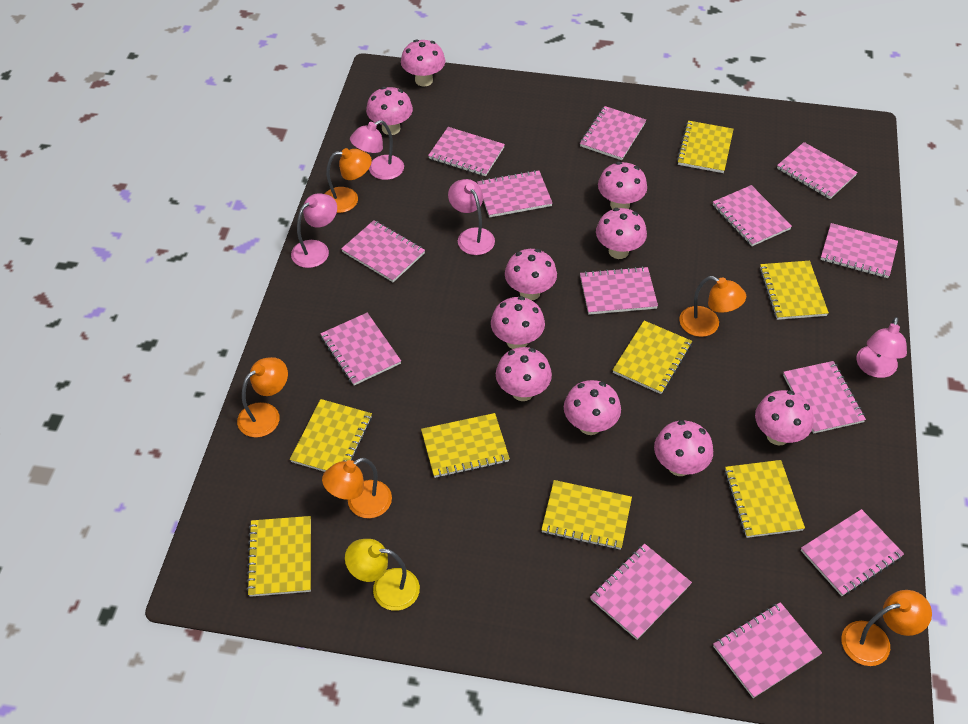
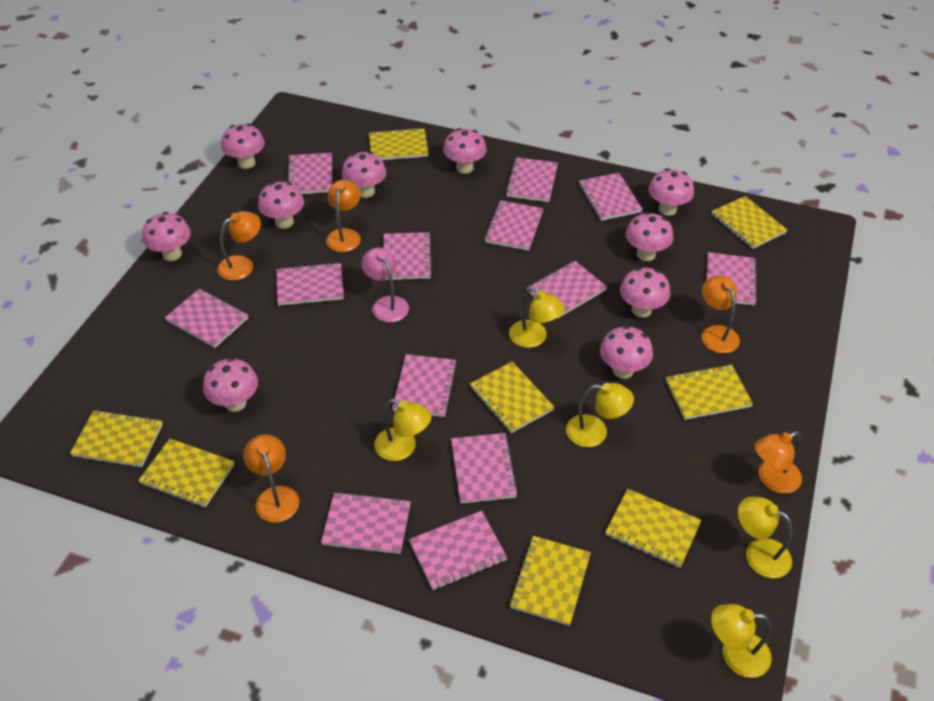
pink lamp: 4 -> 1
yellow lamp: 1 -> 5

